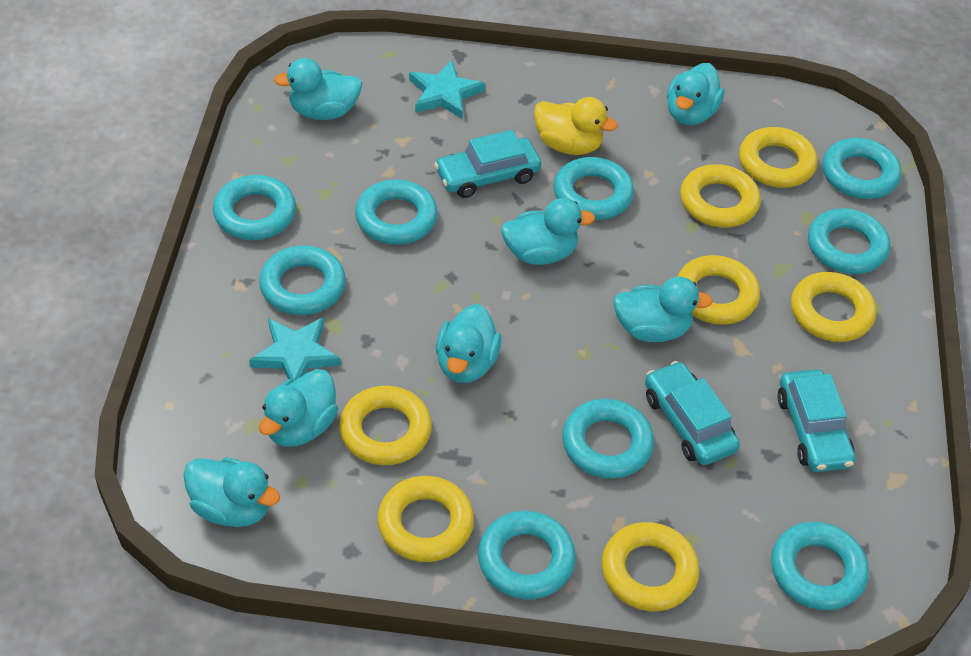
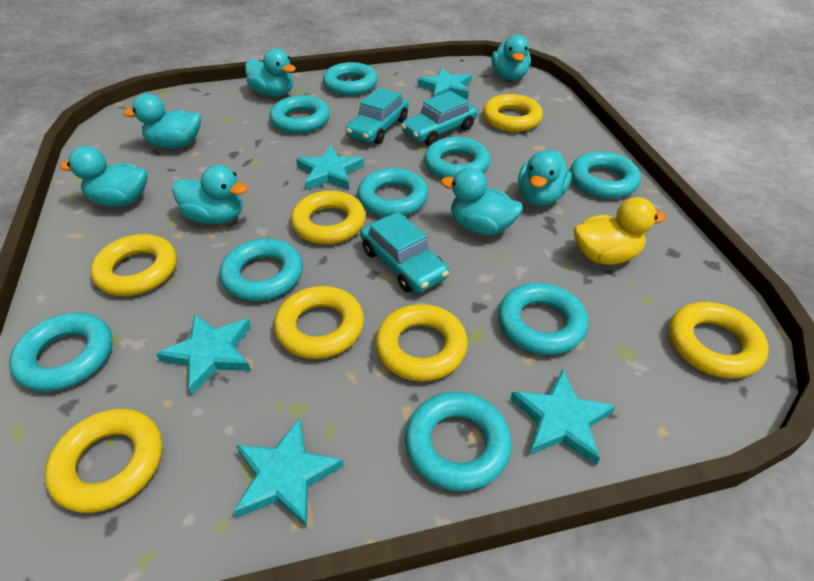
turquoise star: 2 -> 5

